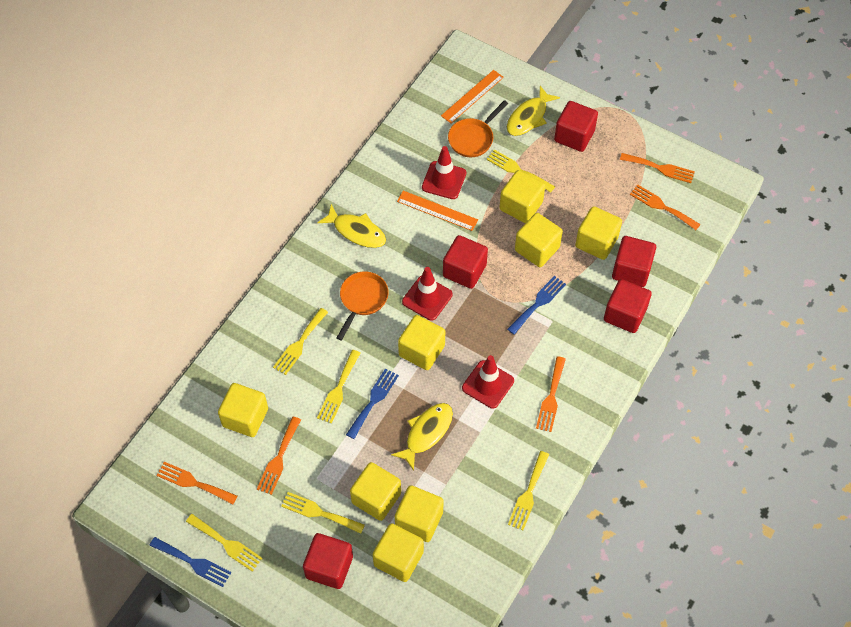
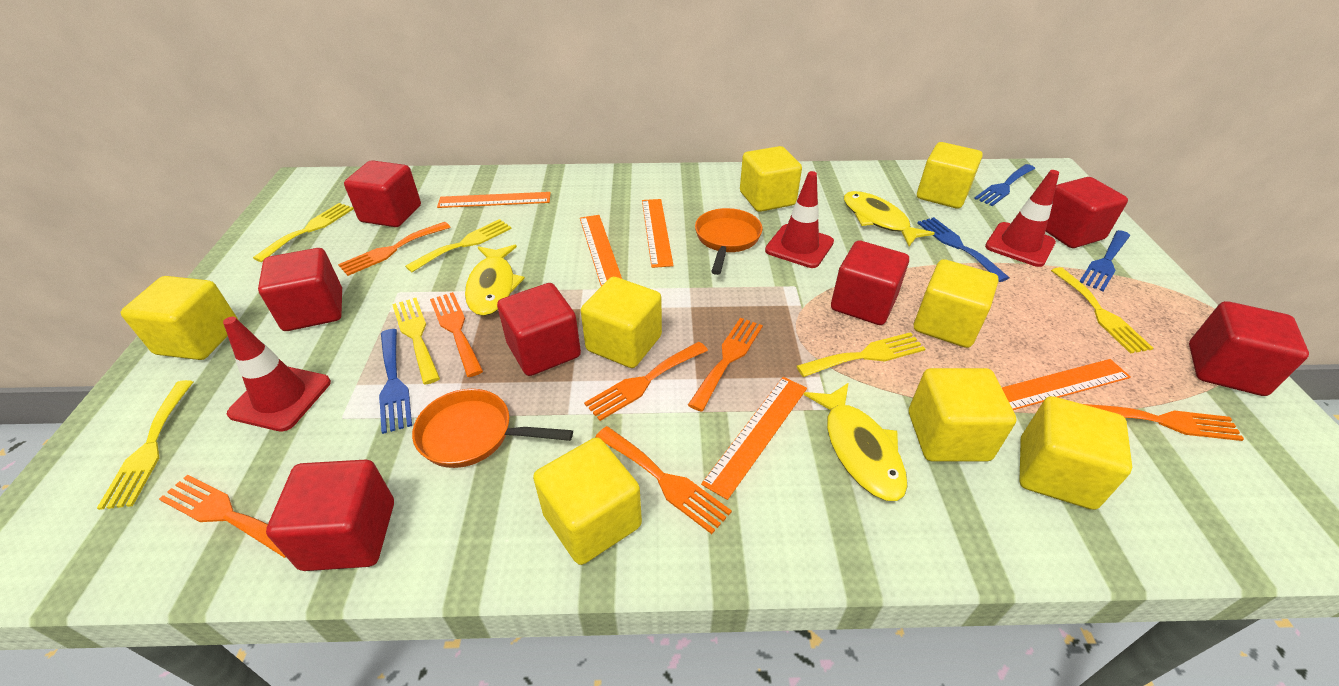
blue fork: 3 -> 4
orange fork: 5 -> 7
orange ruler: 2 -> 5
red cube: 5 -> 7

